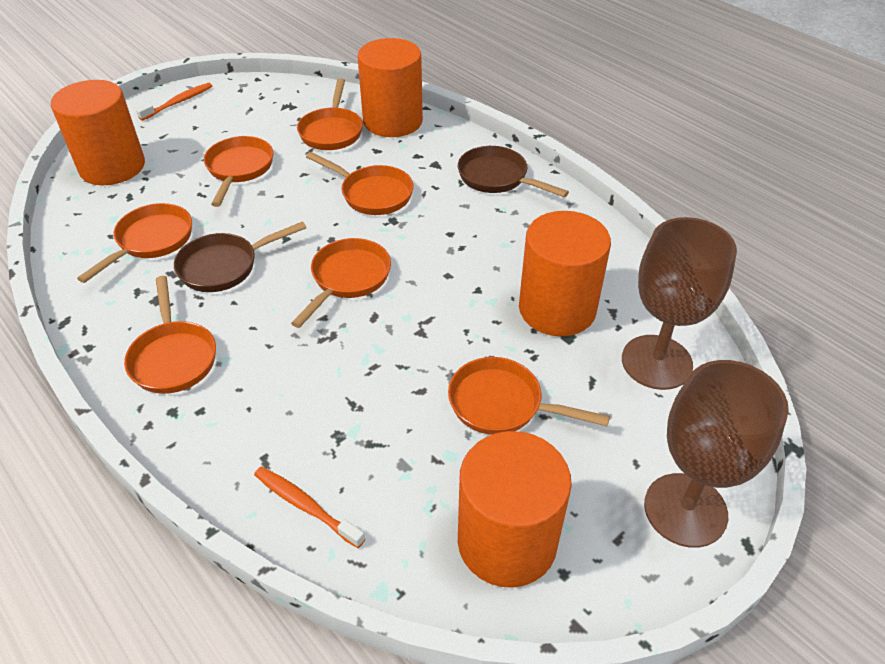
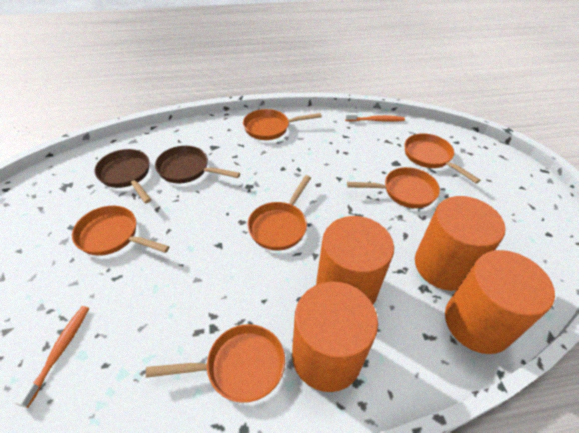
brown goblet: 2 -> 0
orange pan: 7 -> 6

